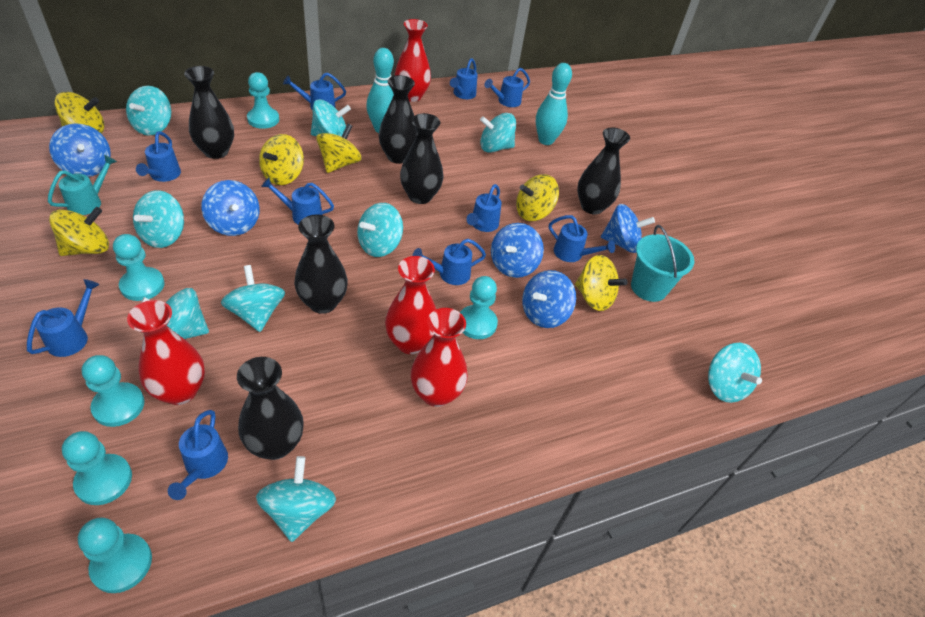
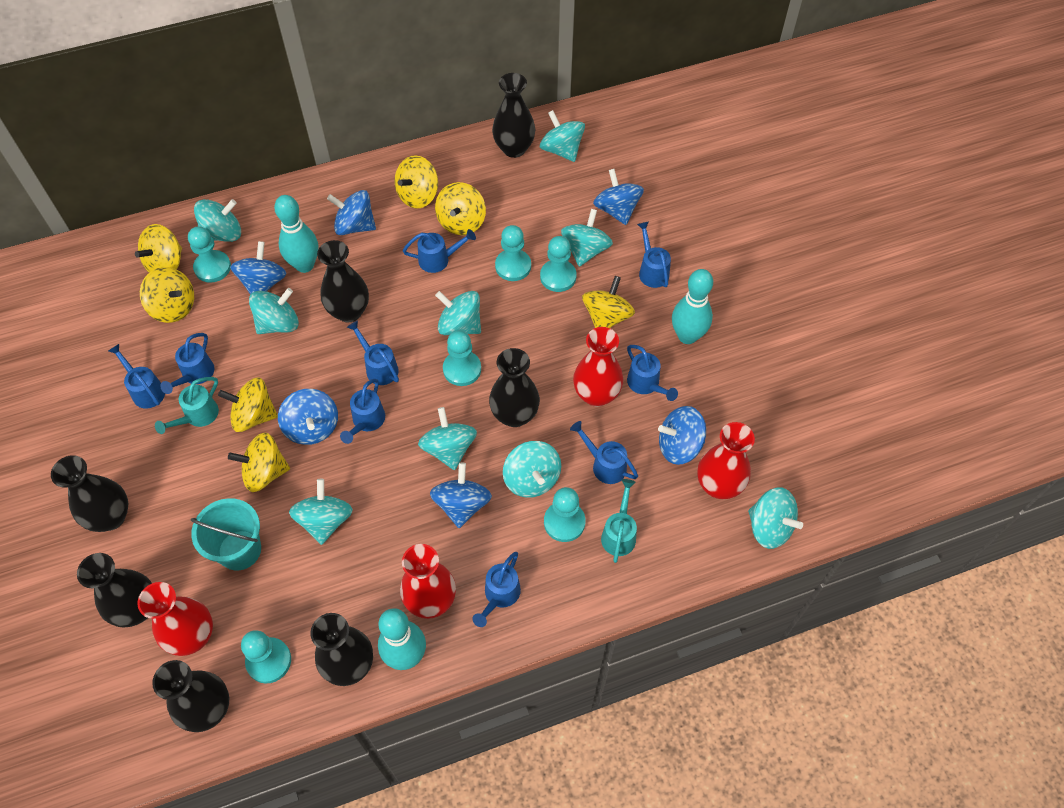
black vase: 6 -> 7
blue spinning top: 5 -> 6
blue watering can: 10 -> 9
turquoise bowling pin: 2 -> 3
turquoise watering can: 1 -> 2
yellow spinning top: 6 -> 7

